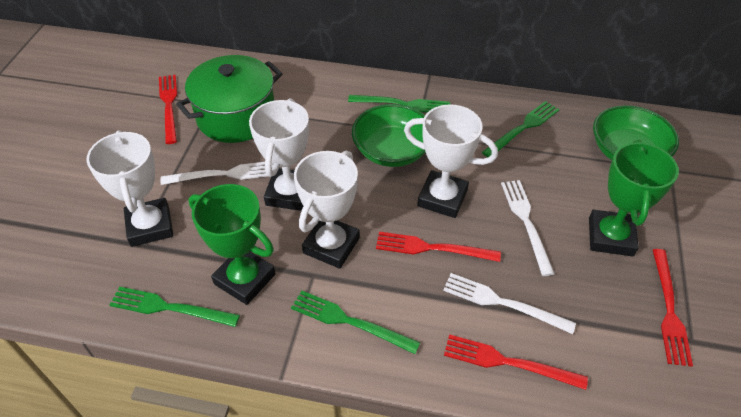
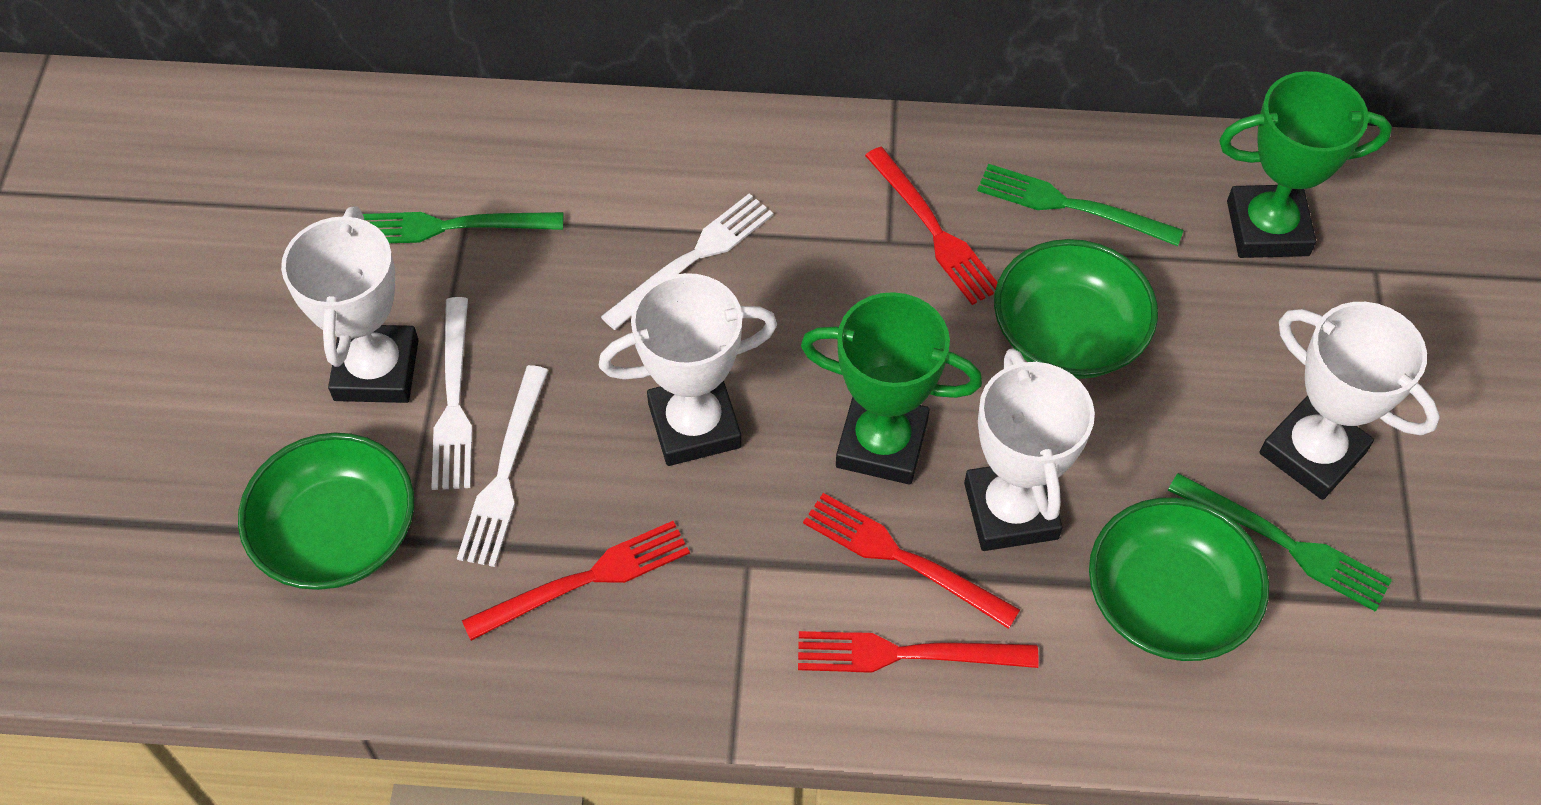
green bowl: 2 -> 3
green fork: 4 -> 3
green pot: 1 -> 0

